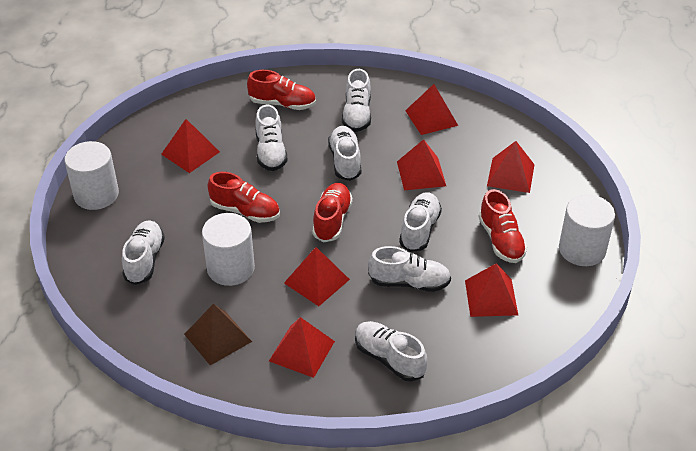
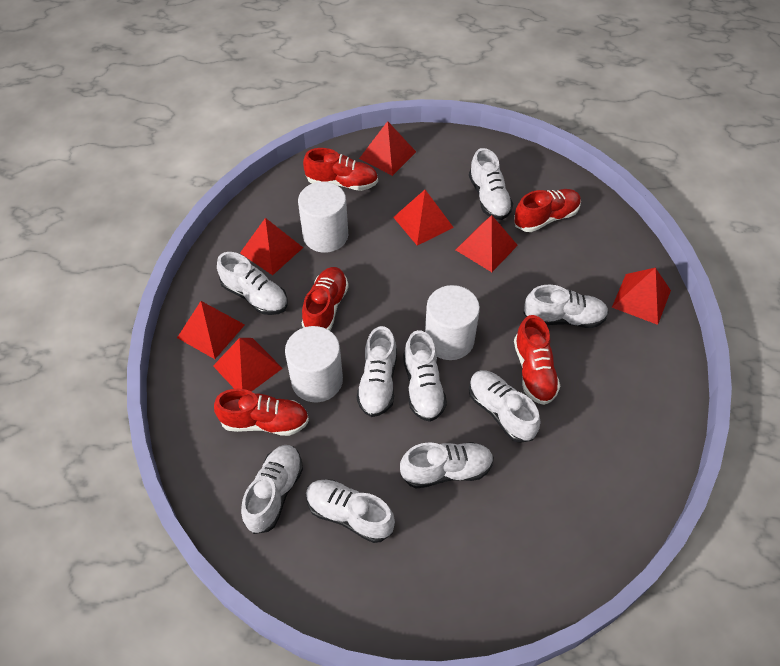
brown pyramid: 1 -> 0
red shoe: 4 -> 5
white shoe: 7 -> 9

